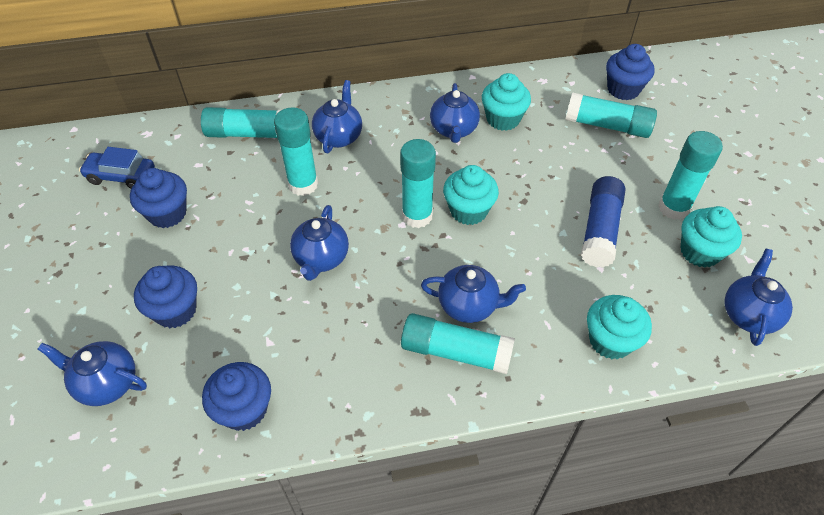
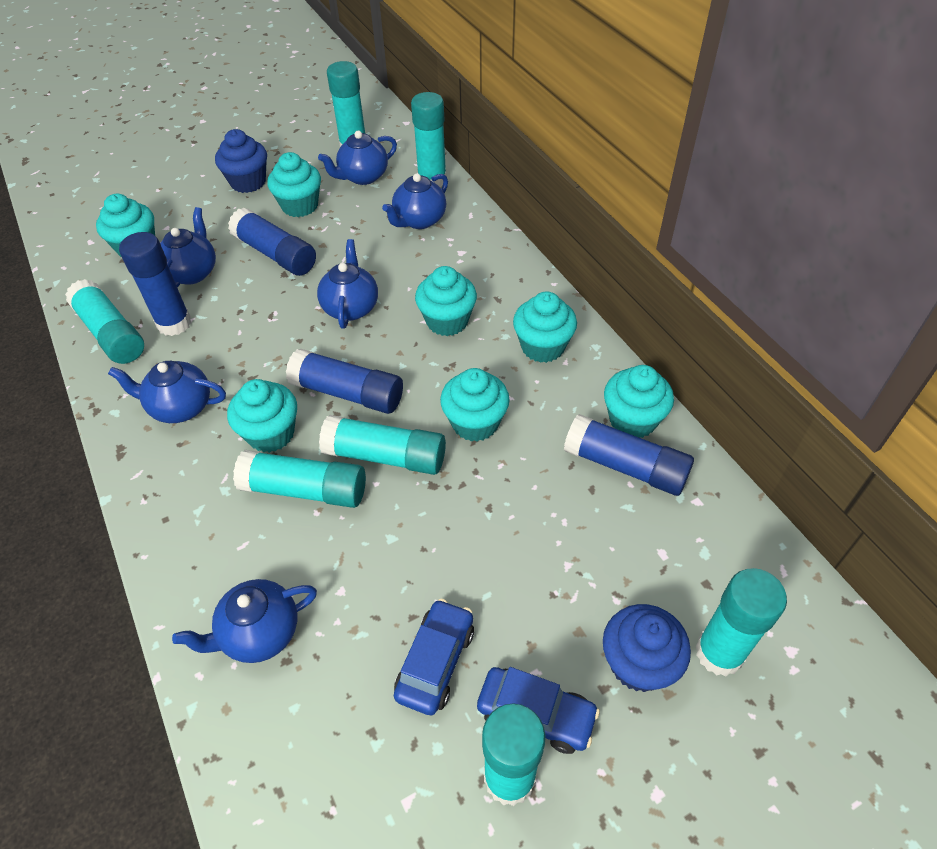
blue car: 1 -> 2
blue cupcake: 4 -> 2
blue glue stick: 1 -> 4
turquoise cupcake: 4 -> 7
turquoise glue stick: 6 -> 7

